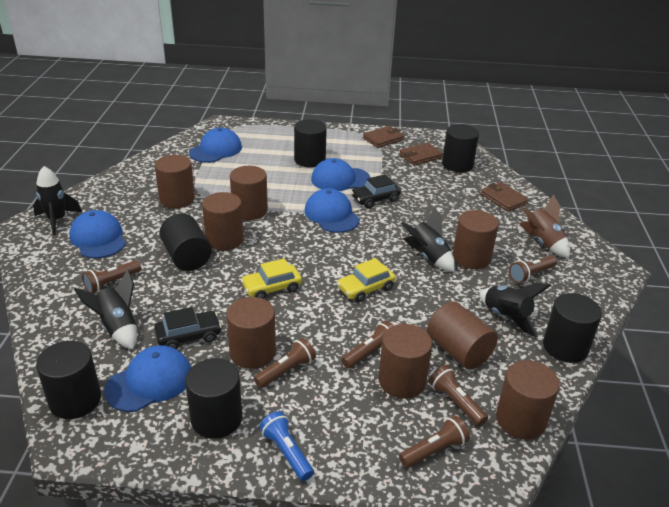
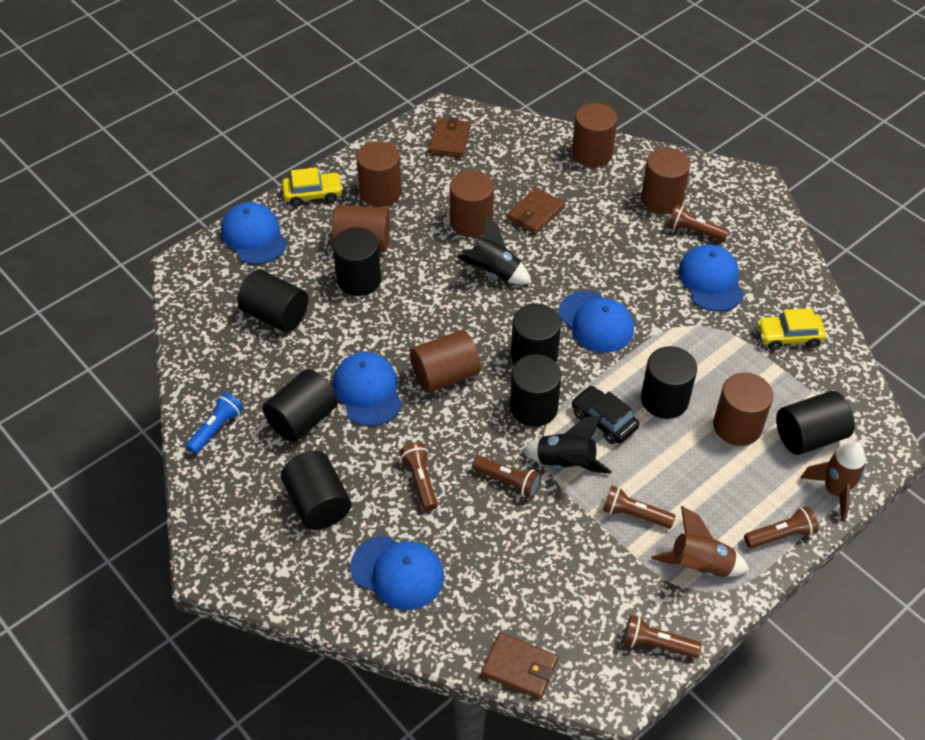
black car: 2 -> 1
black cylinder: 6 -> 8
black rocket: 4 -> 2
brown cylinder: 8 -> 7
brown rocket: 1 -> 2

